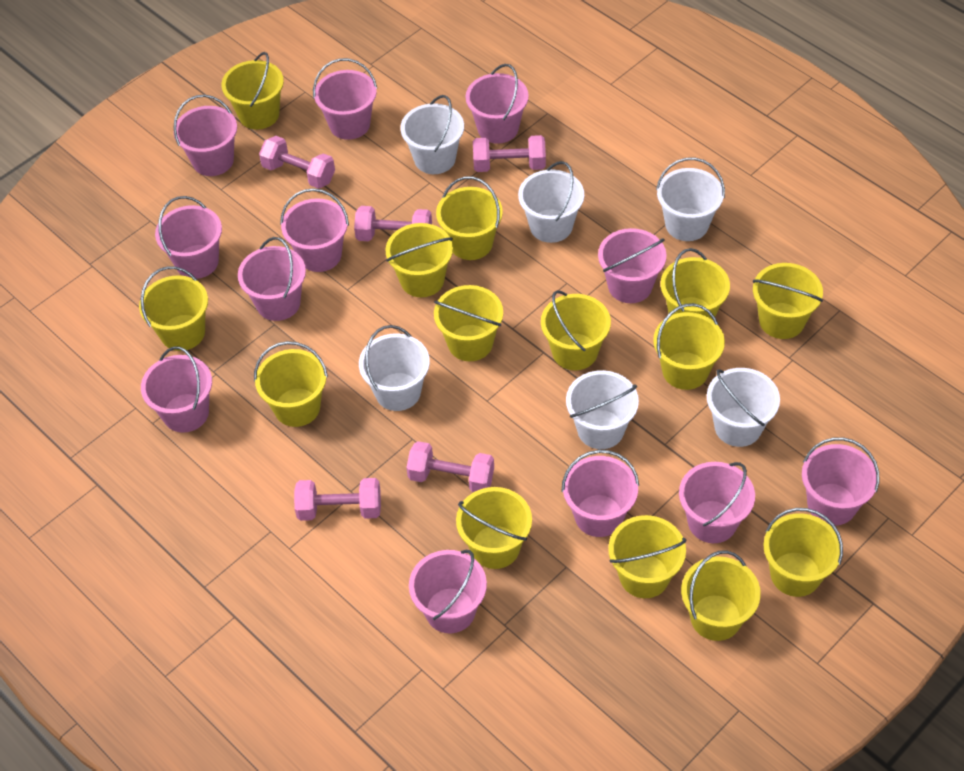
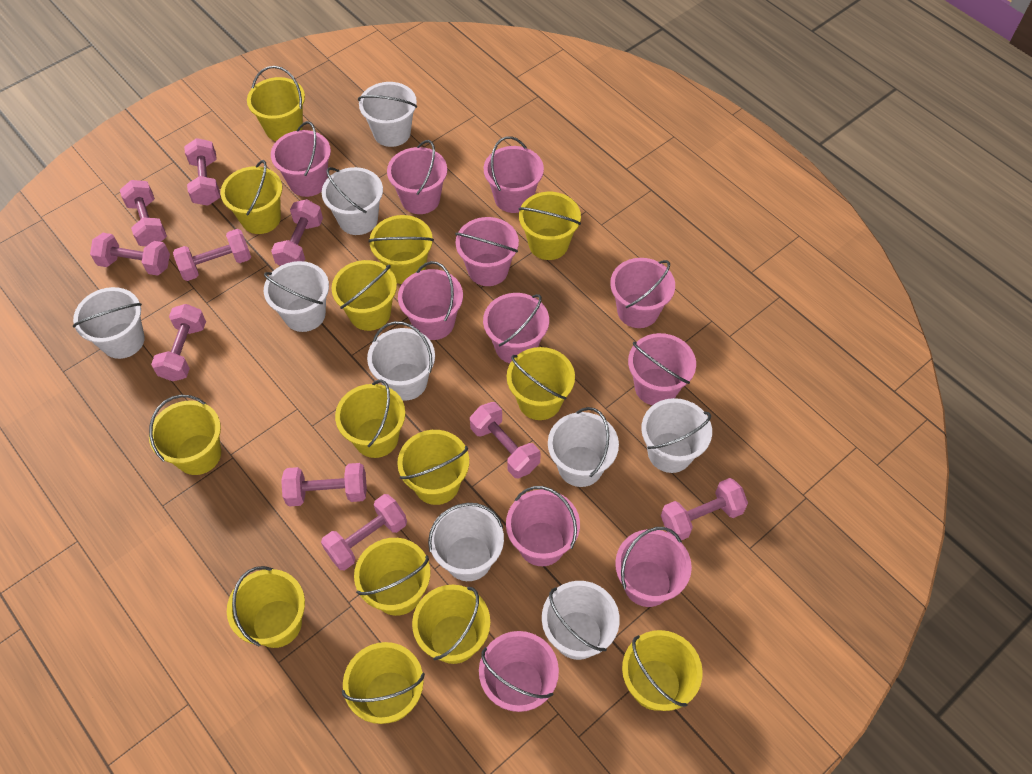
pink bucket: 12 -> 11
pink dumbbell: 5 -> 10
white bucket: 6 -> 9

